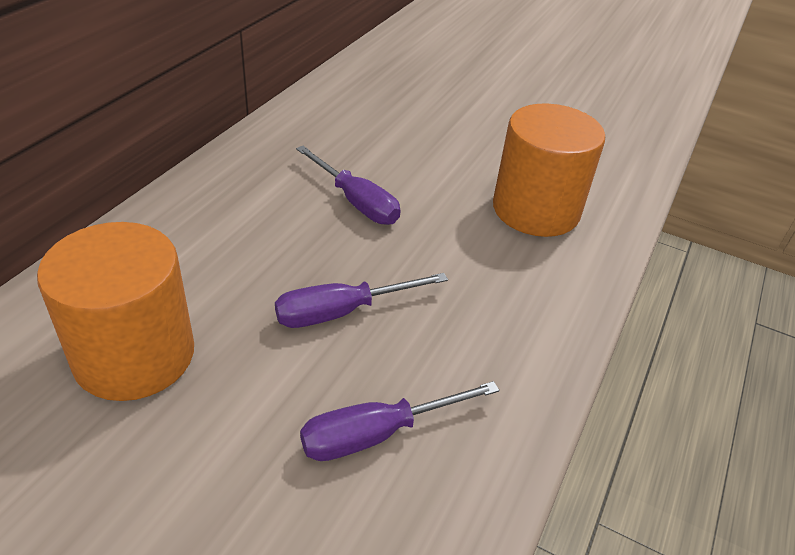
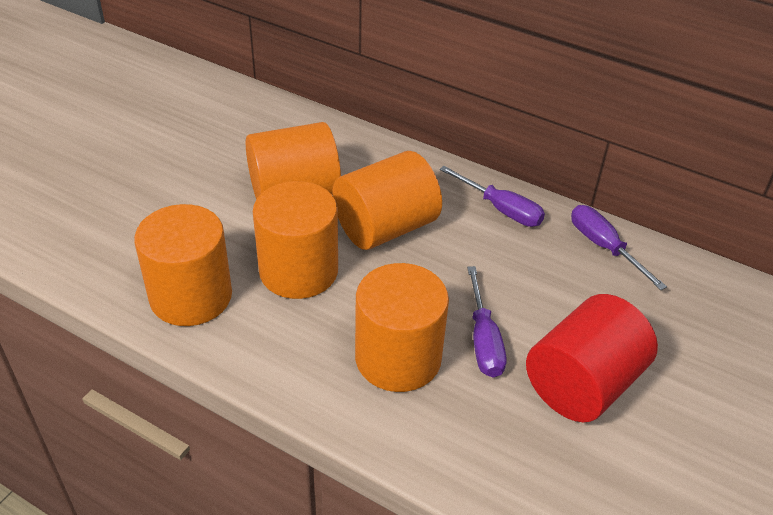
orange cylinder: 2 -> 5
red cylinder: 0 -> 1

